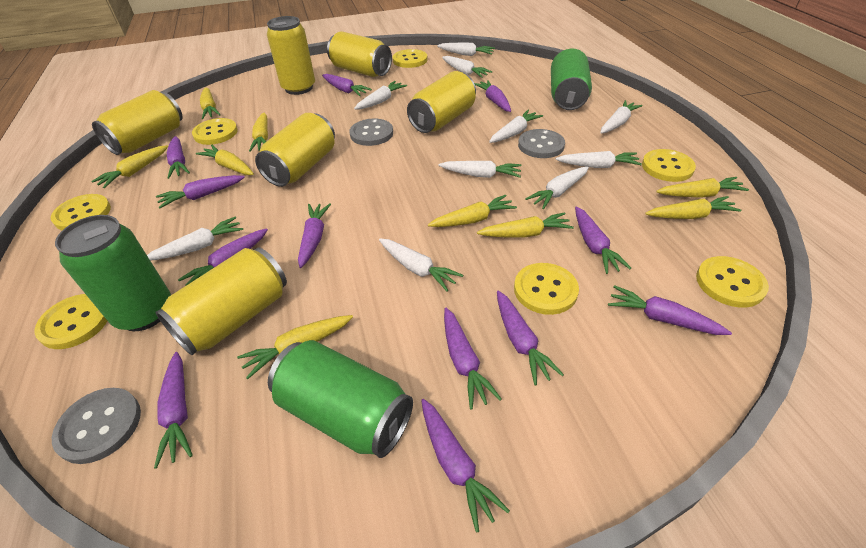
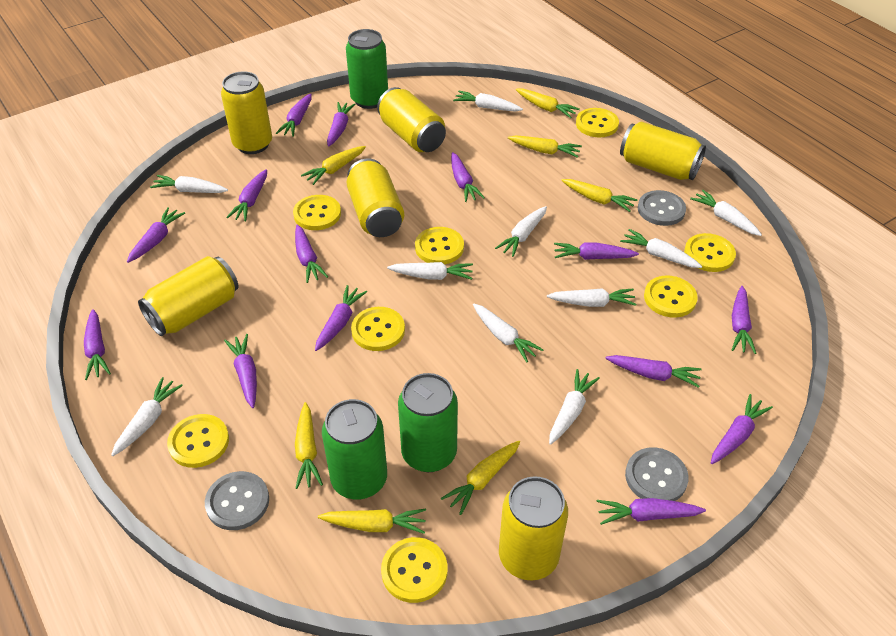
purple carrot: 12 -> 14
yellow button: 7 -> 8
yellow carrot: 9 -> 7

